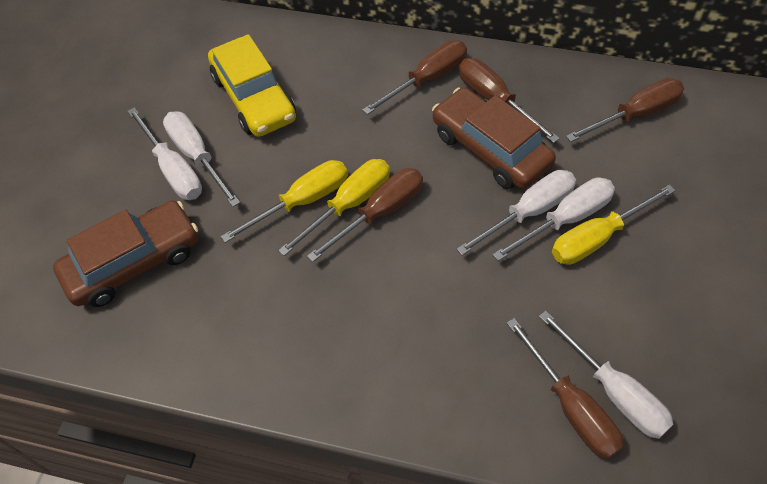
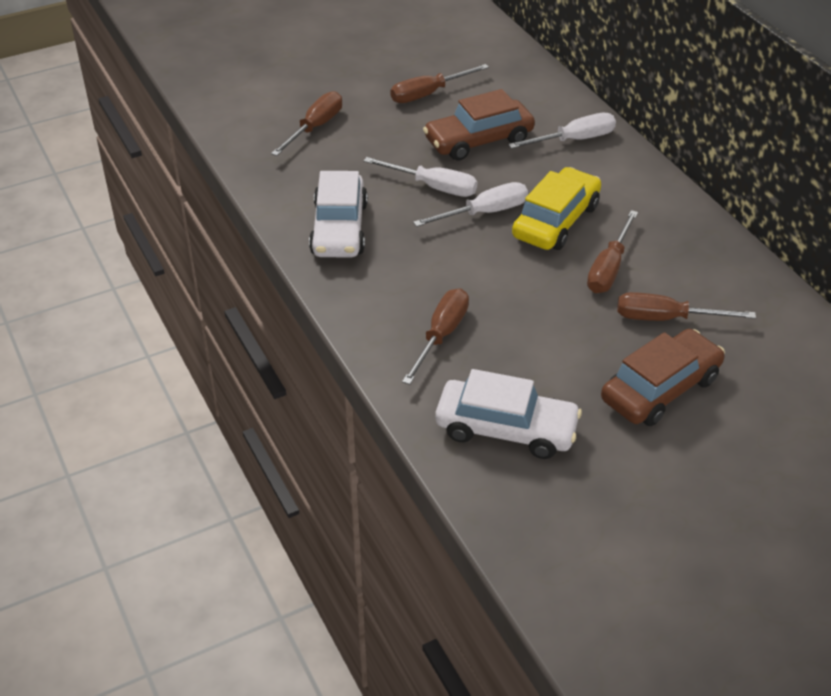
white car: 0 -> 2
white screwdriver: 5 -> 3
yellow screwdriver: 3 -> 0

